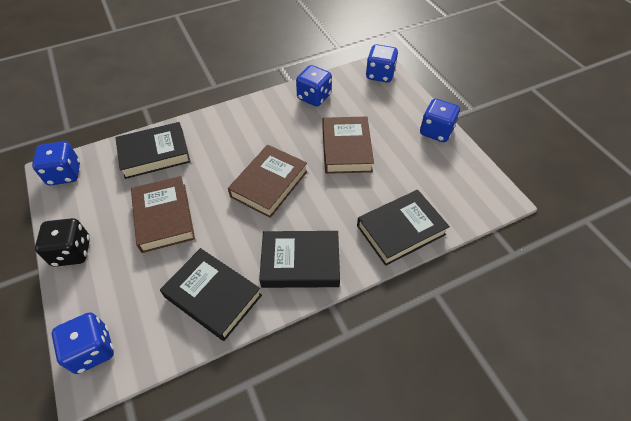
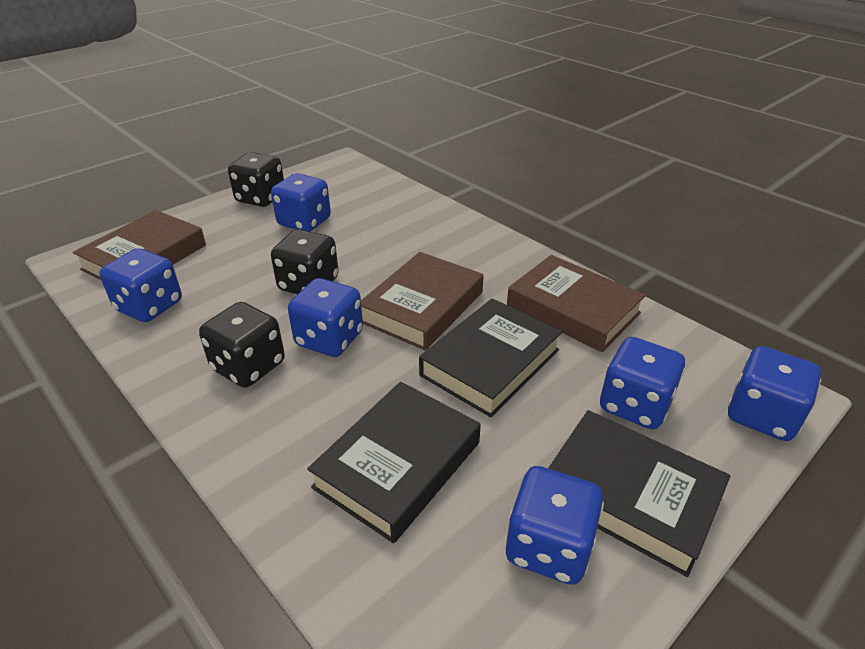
black book: 4 -> 3
black dice: 1 -> 3
blue dice: 5 -> 6

